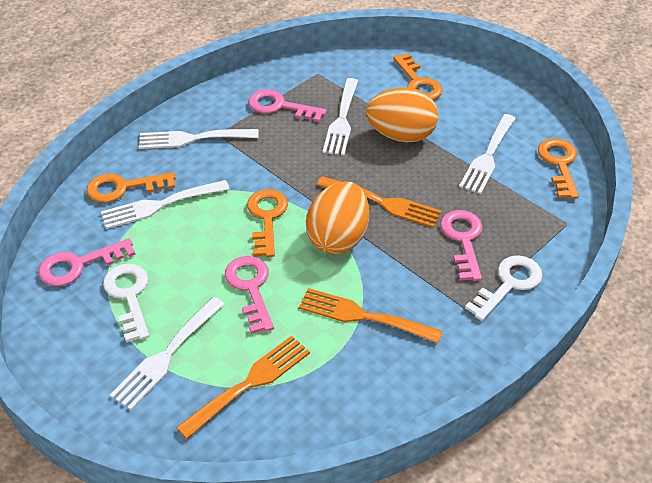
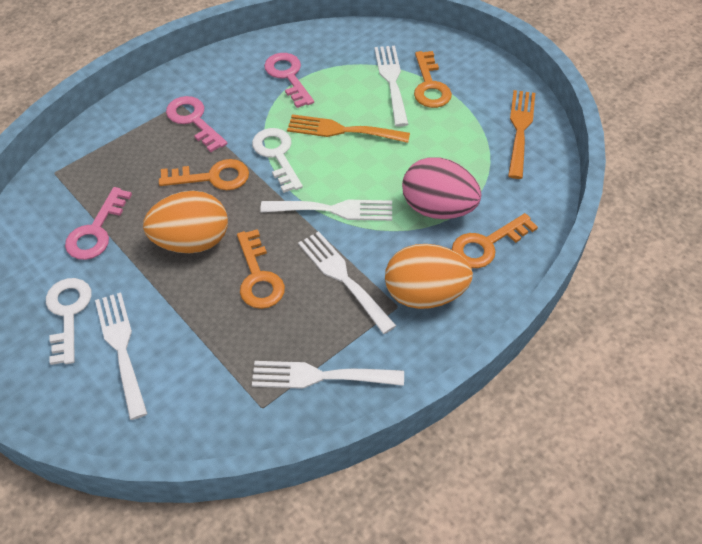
orange fork: 3 -> 2
pink egg: 0 -> 1
pink key: 4 -> 3

